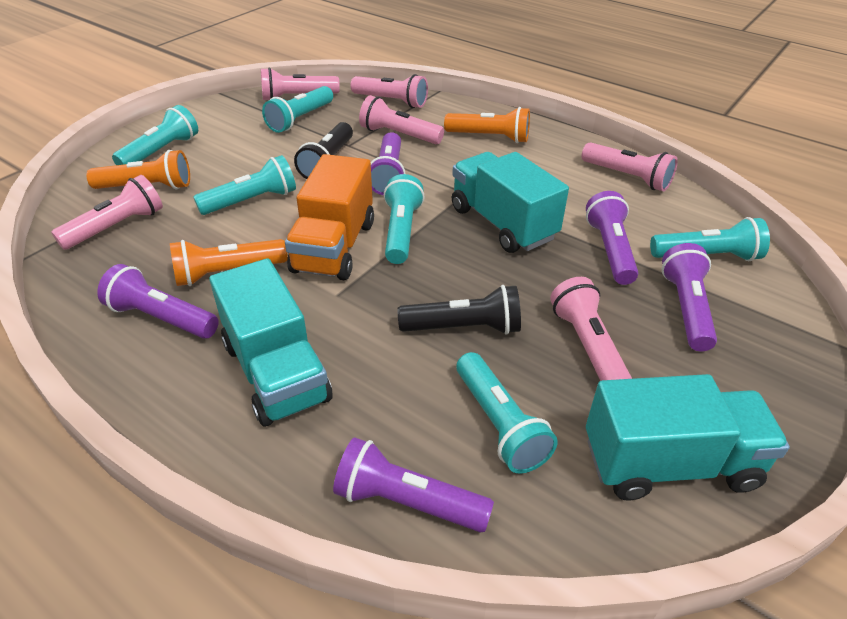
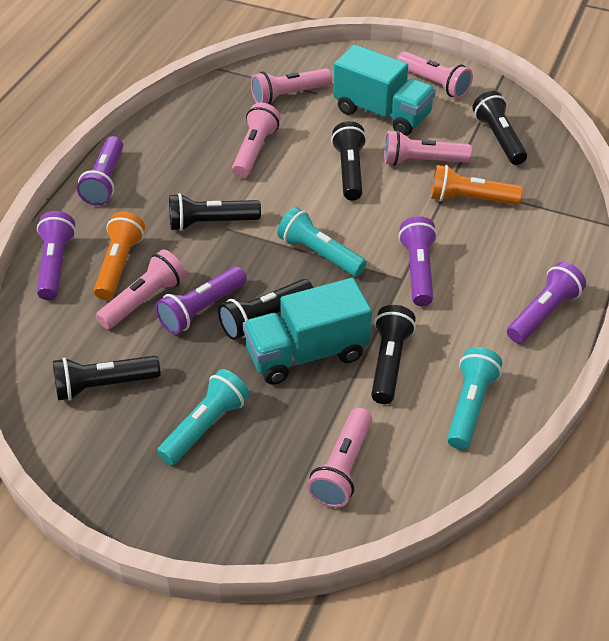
black flashlight: 2 -> 6
orange flashlight: 3 -> 2
orange truck: 1 -> 0
turquoise flashlight: 6 -> 3
turquoise truck: 3 -> 2

